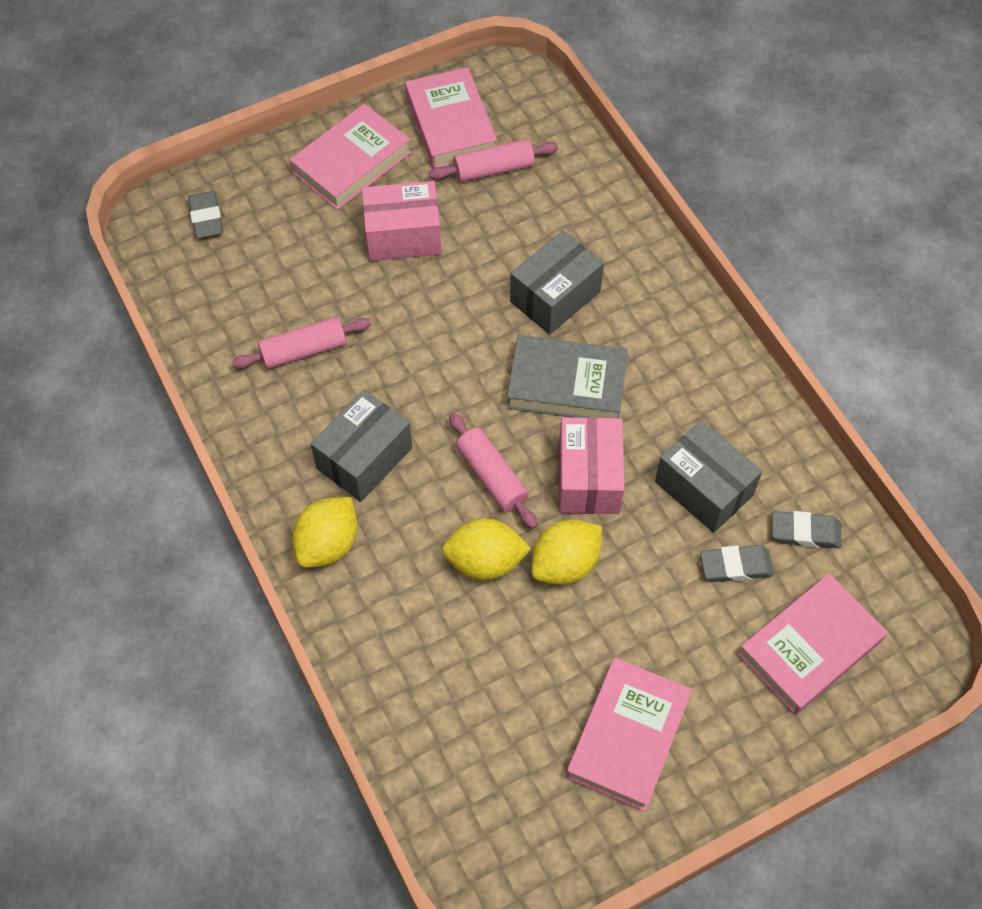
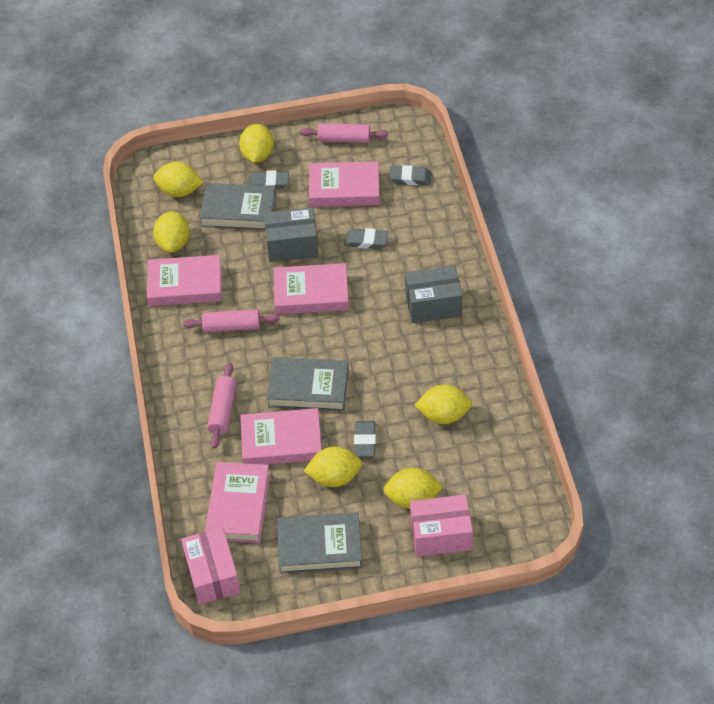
grey book: 1 -> 3
grey box: 3 -> 2
grey eraser: 3 -> 4
pink book: 4 -> 5
yellow lemon: 3 -> 6

